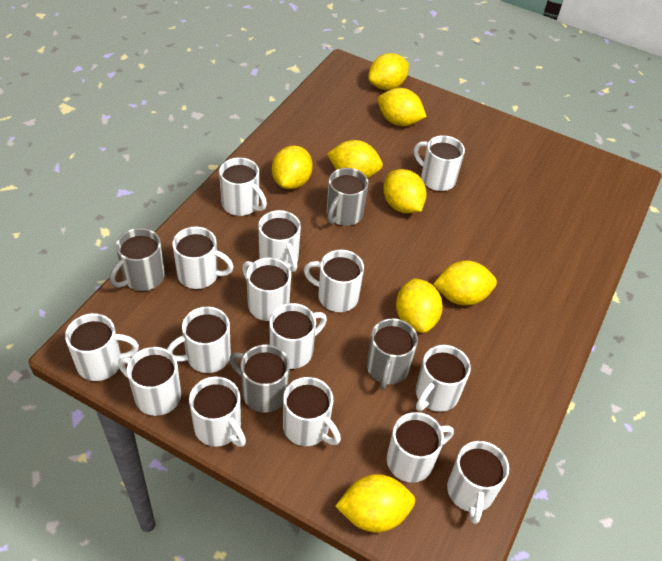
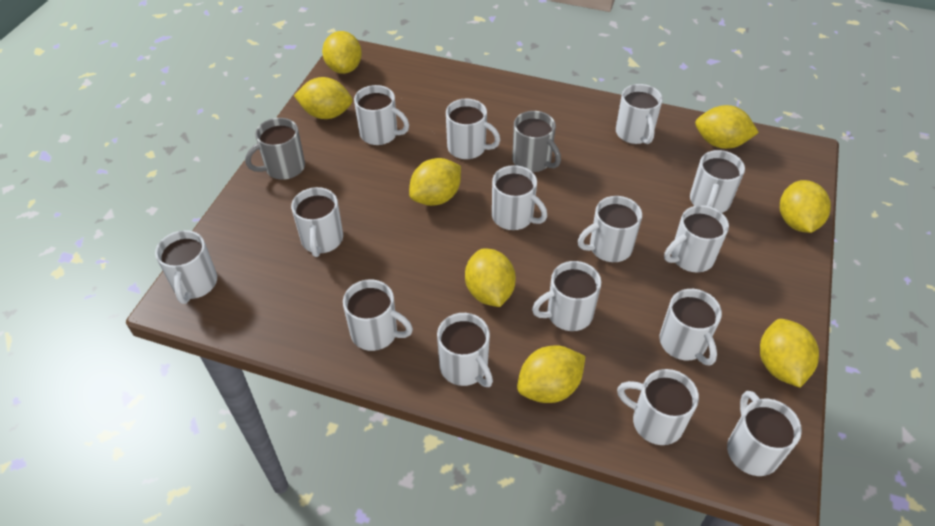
grey mug: 4 -> 2

